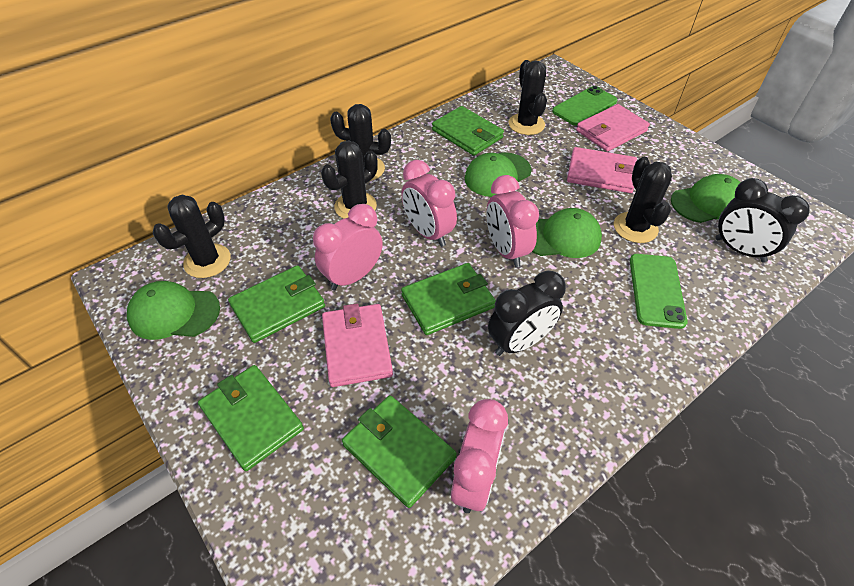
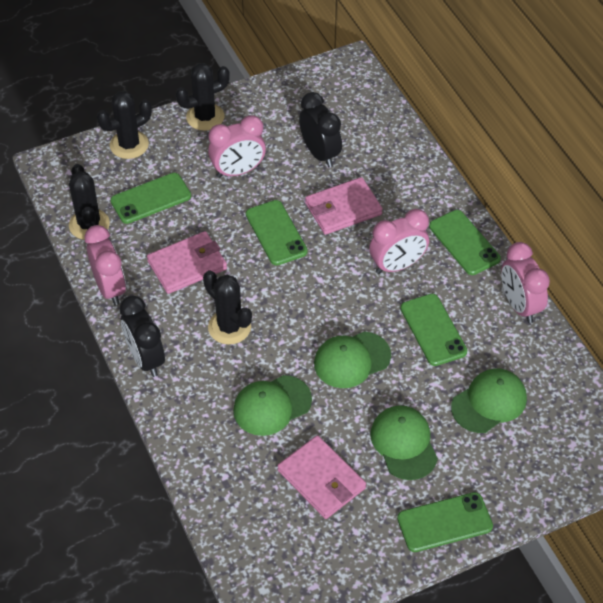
black cactus: 5 -> 4
green phone: 2 -> 5
green wallet: 5 -> 0

